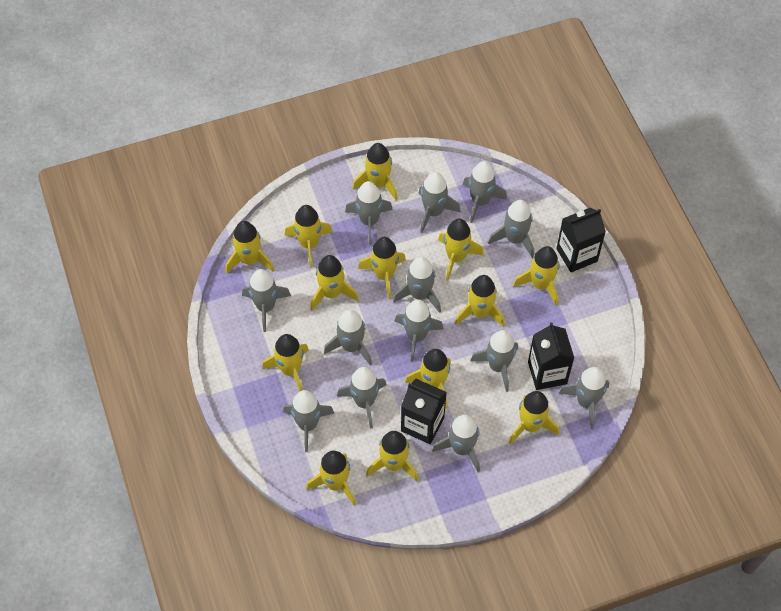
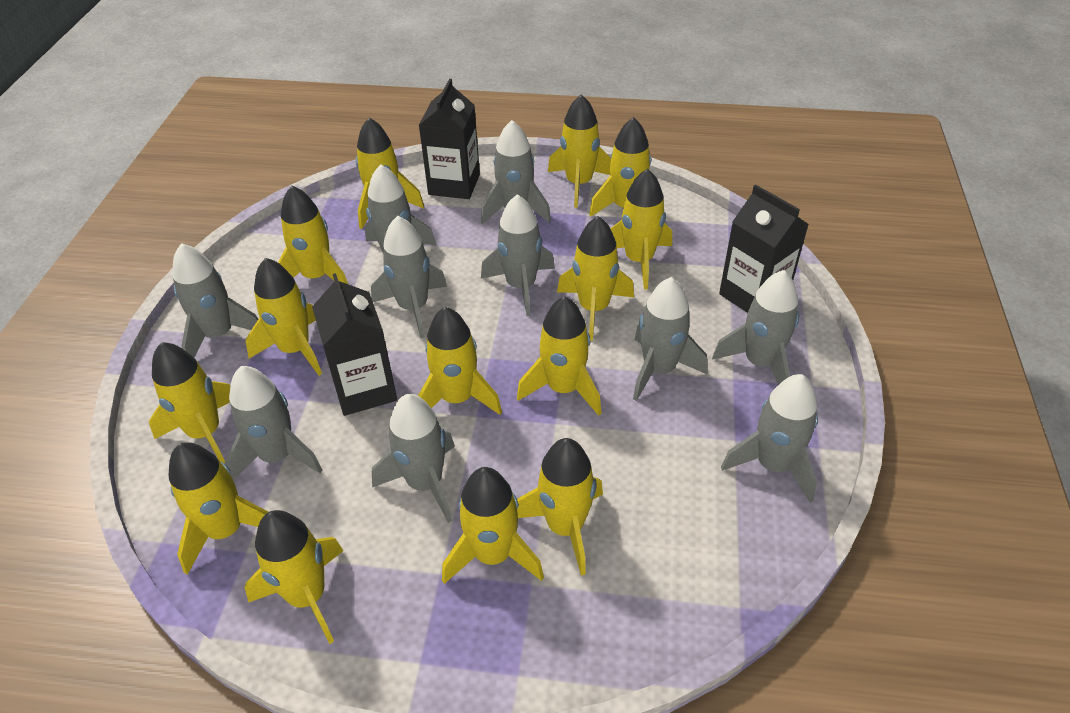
grey rocket: 13 -> 10
yellow rocket: 13 -> 14

